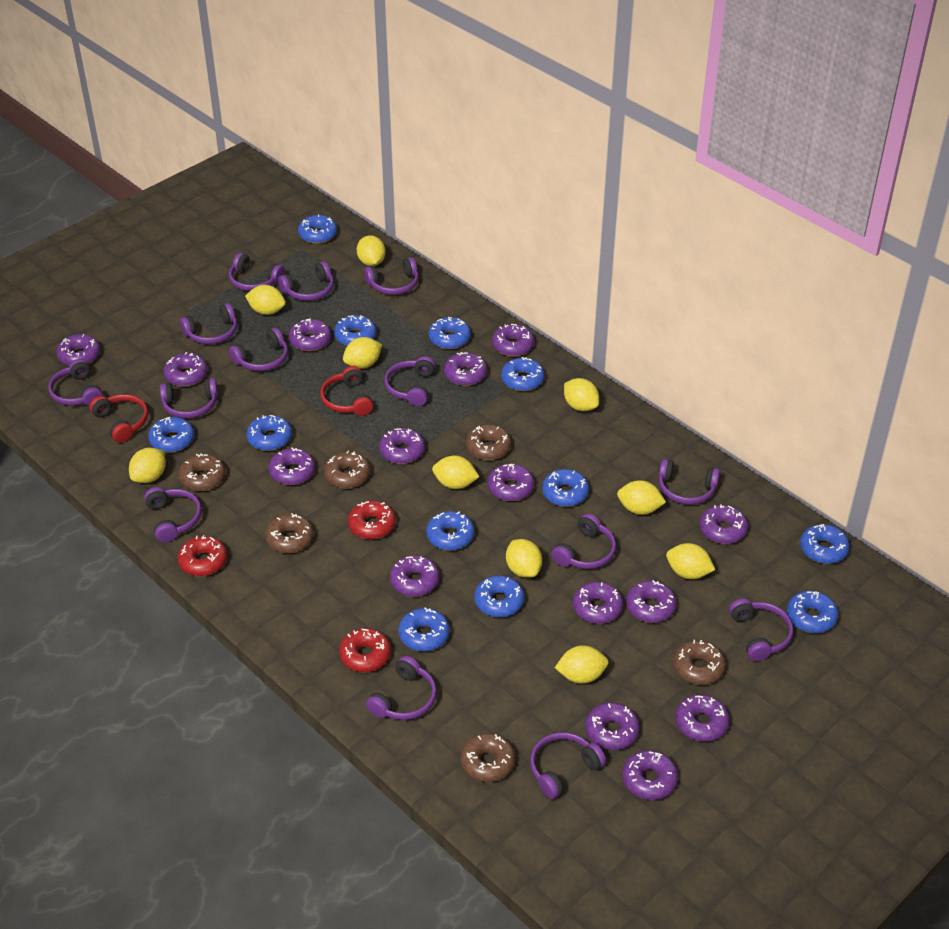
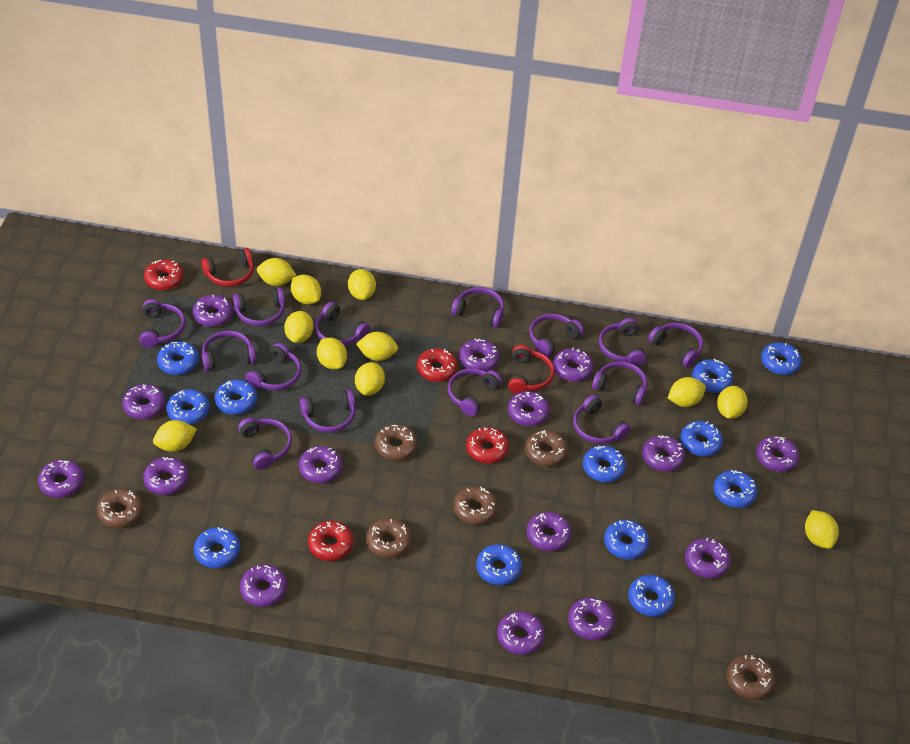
red donut: 3 -> 4
yellow lemon: 10 -> 11

